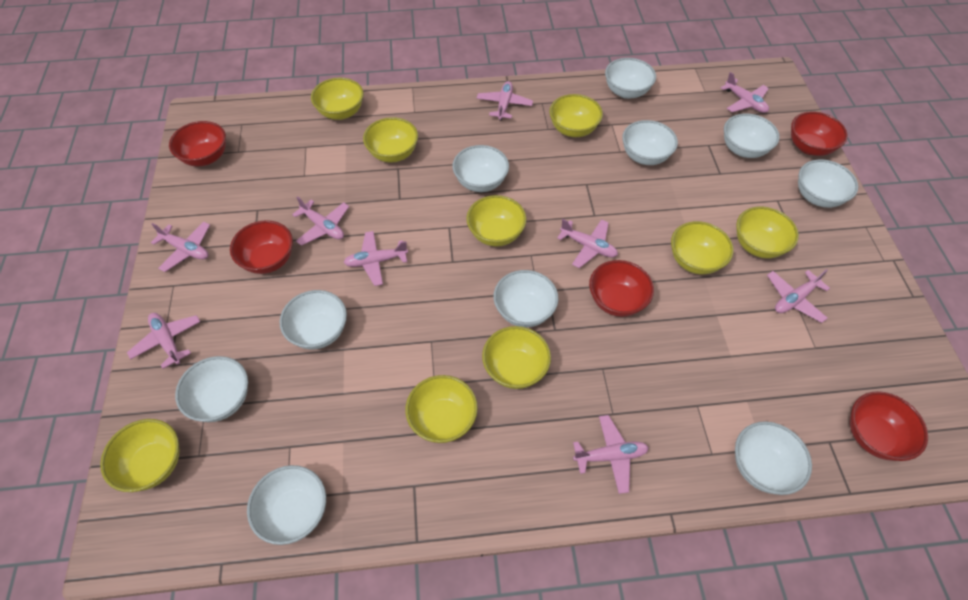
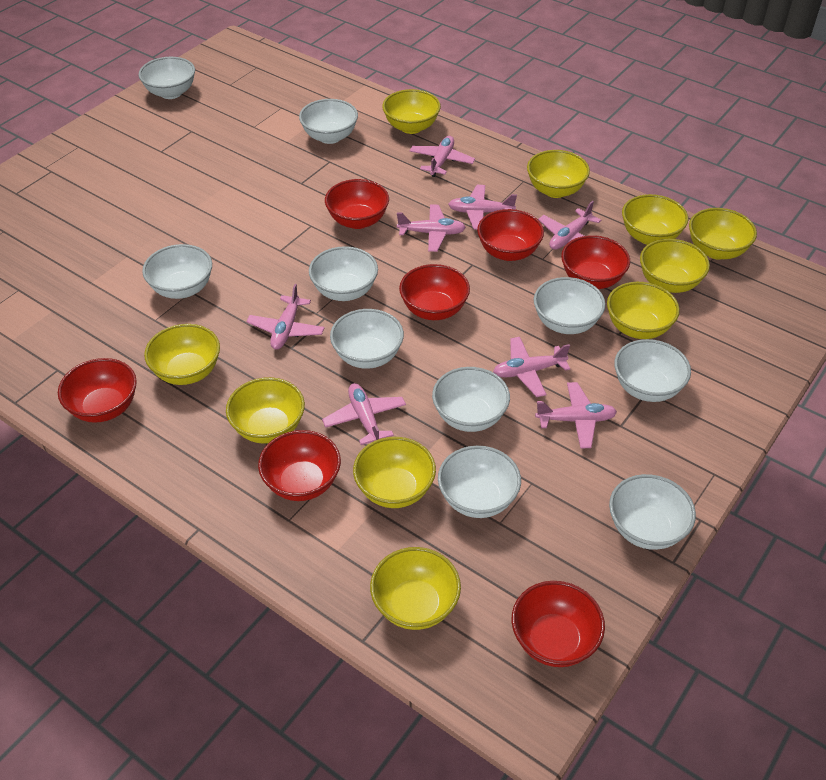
pink plane: 9 -> 8
red bowl: 5 -> 7
yellow bowl: 9 -> 10

